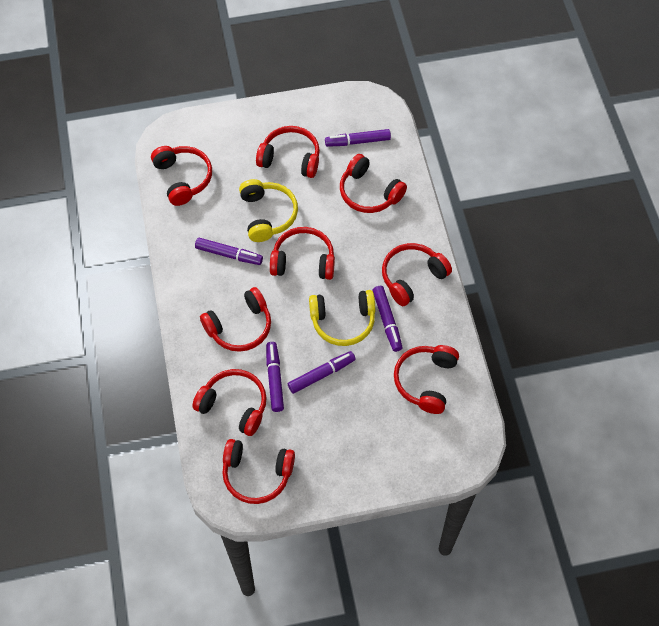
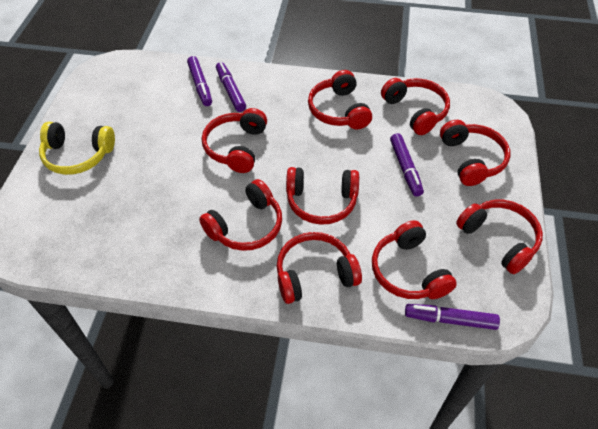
purple marker: 5 -> 4
yellow headphones: 2 -> 1

